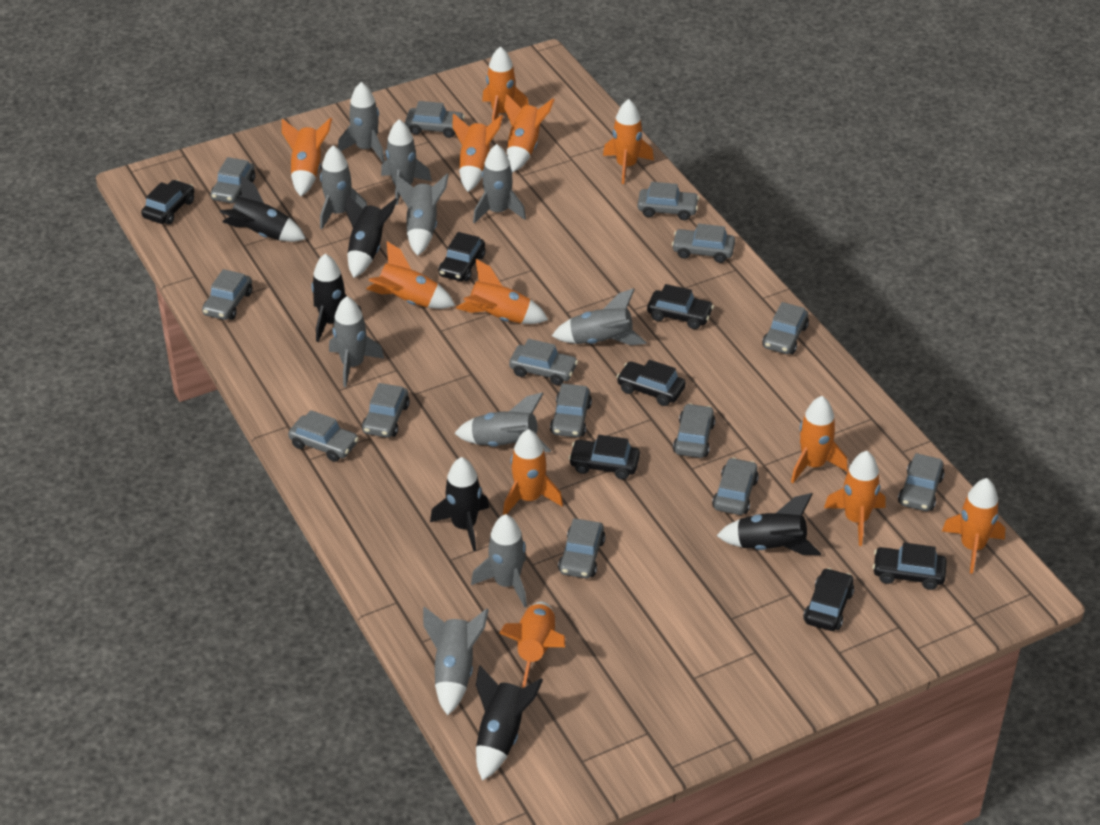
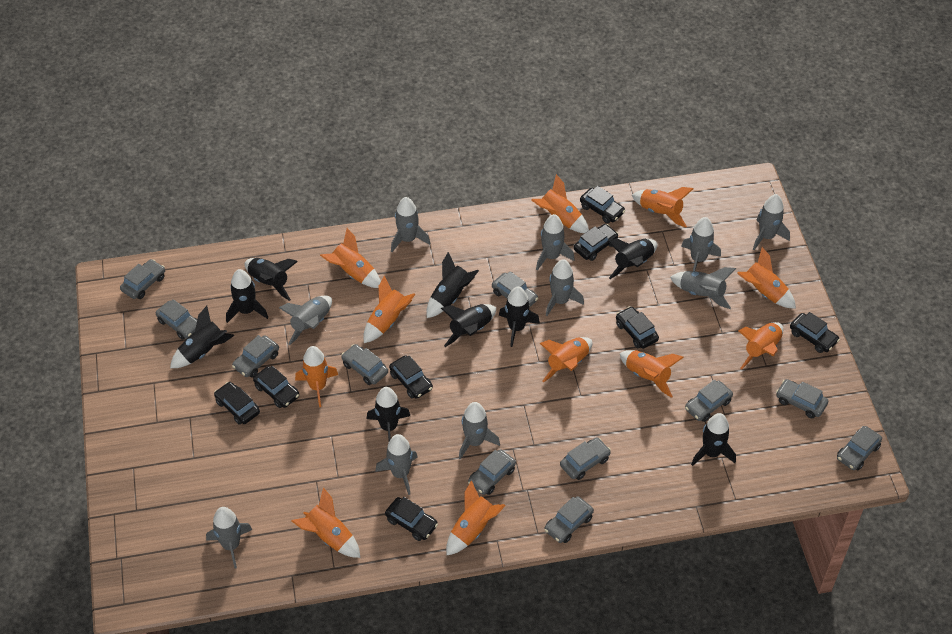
black car: 7 -> 8
black rocket: 6 -> 9
grey car: 14 -> 11
orange rocket: 12 -> 11

